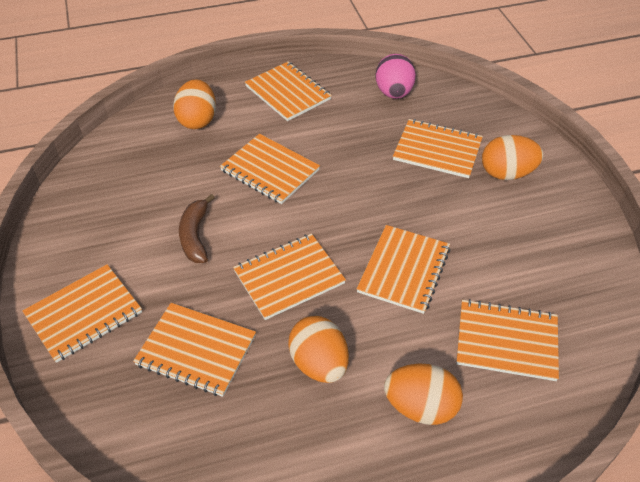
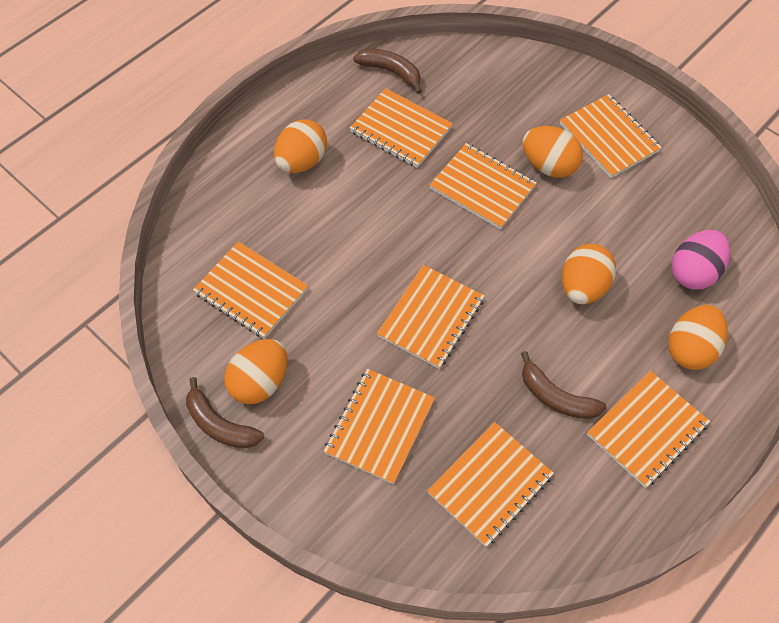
brown banana: 1 -> 3
orange egg: 4 -> 5

